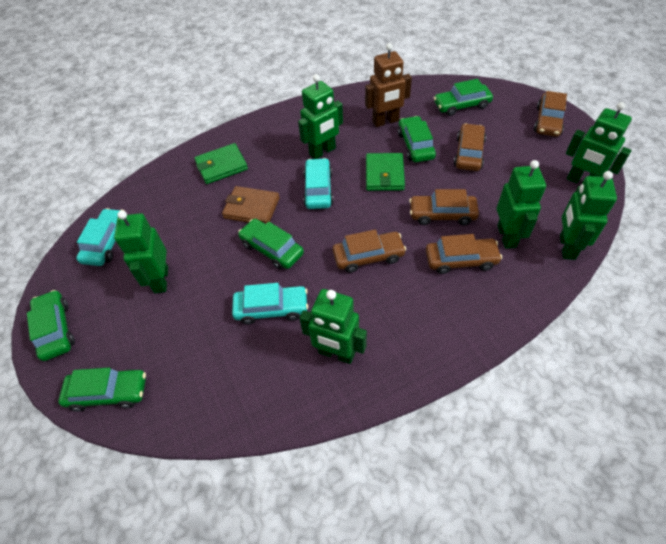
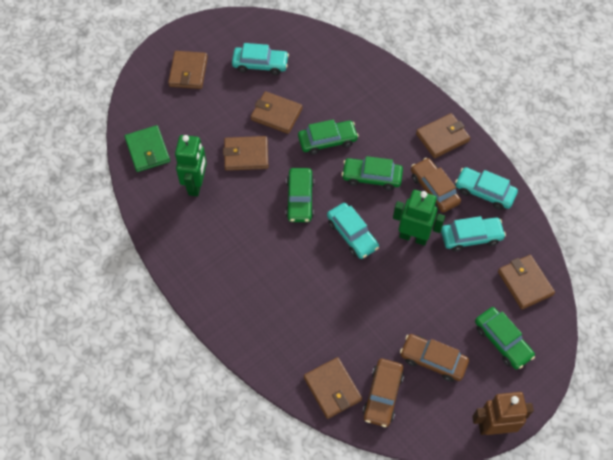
brown car: 5 -> 3
brown wallet: 1 -> 6
green car: 5 -> 4
green robot: 6 -> 2
green wallet: 2 -> 1
turquoise car: 3 -> 4

